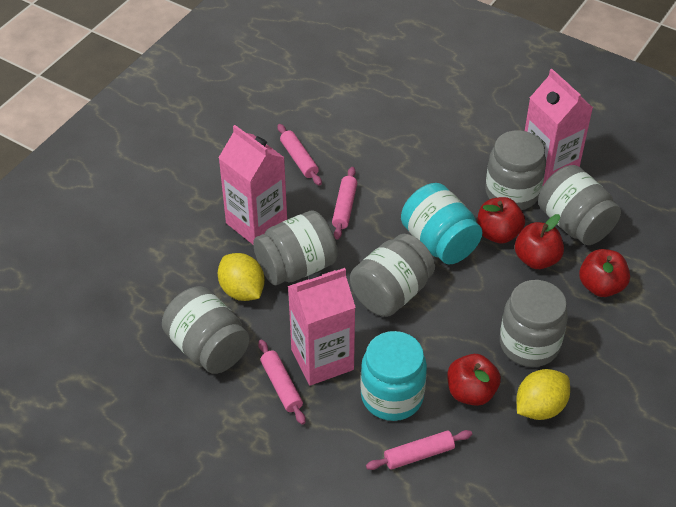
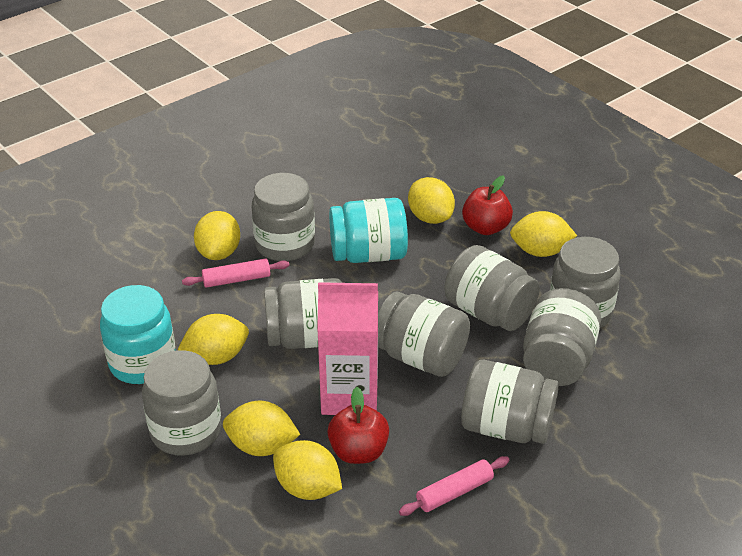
grey jar: 6 -> 8
pink carton: 3 -> 1
pink rolling pin: 4 -> 2
red apple: 4 -> 2
yellow lemon: 2 -> 6

